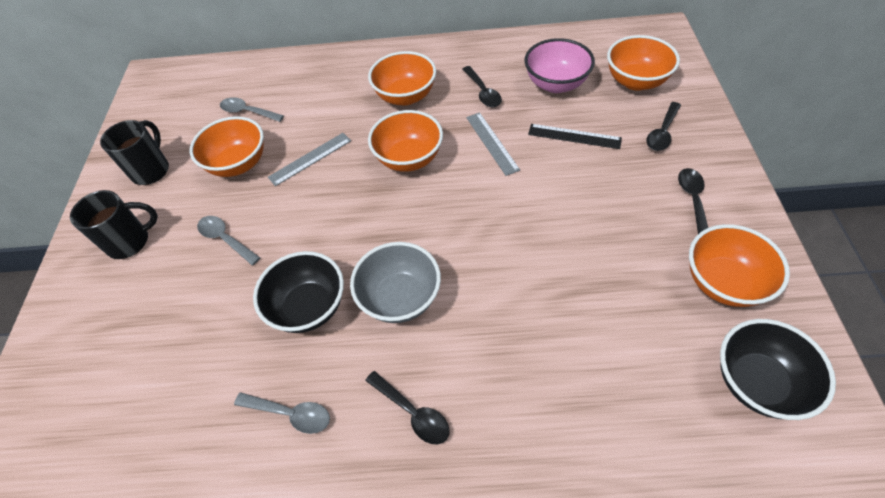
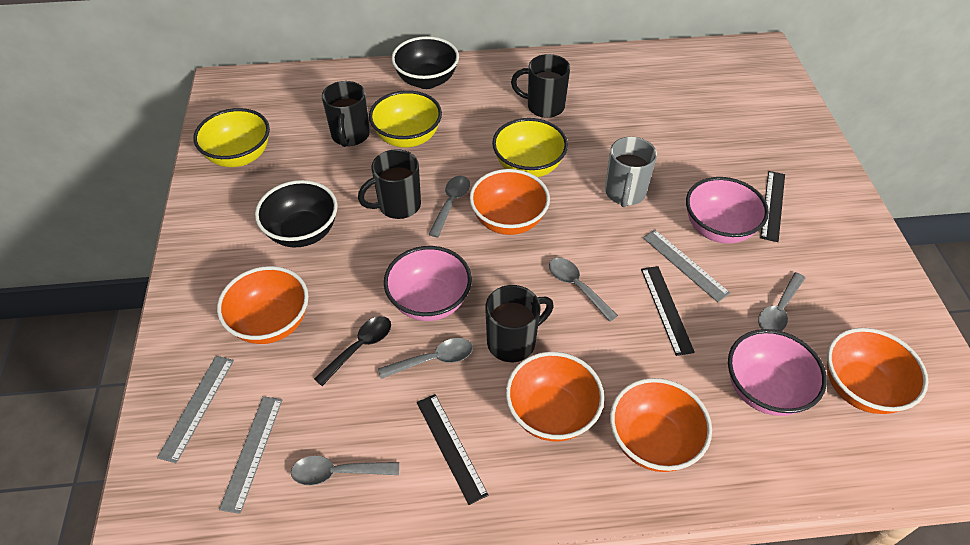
black mug: 2 -> 4
black ruler: 1 -> 3
black spoon: 4 -> 1
grey bowl: 1 -> 0
grey mug: 0 -> 1
grey ruler: 2 -> 3
grey spoon: 3 -> 5
pink bowl: 1 -> 3
yellow bowl: 0 -> 3

